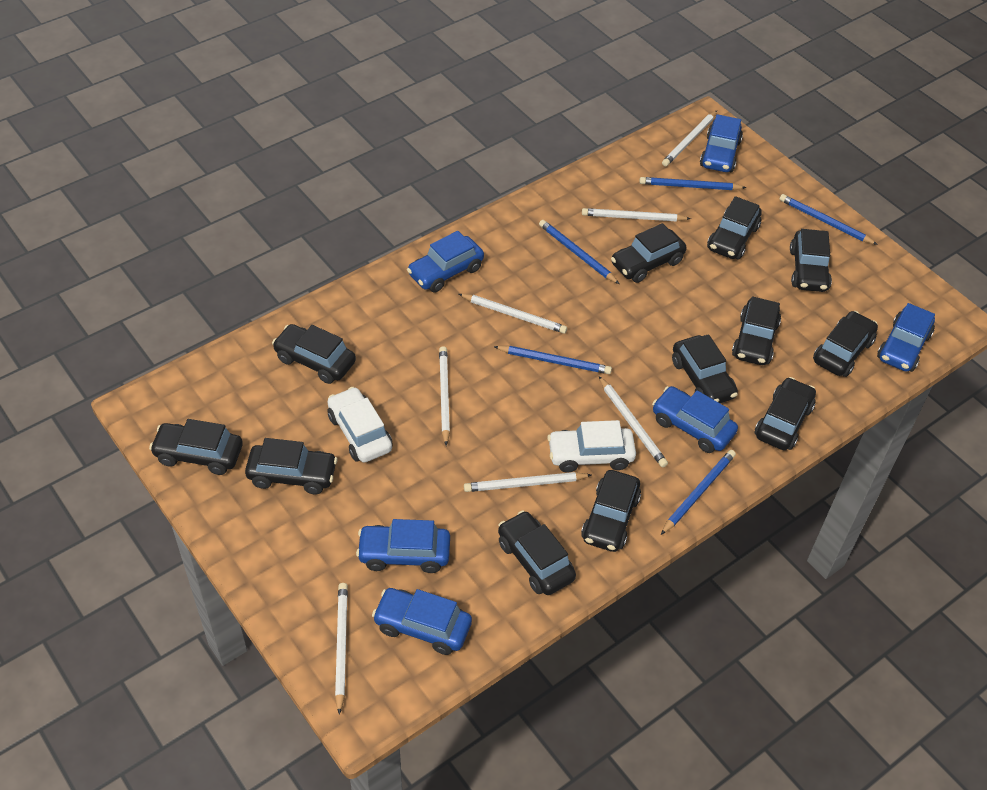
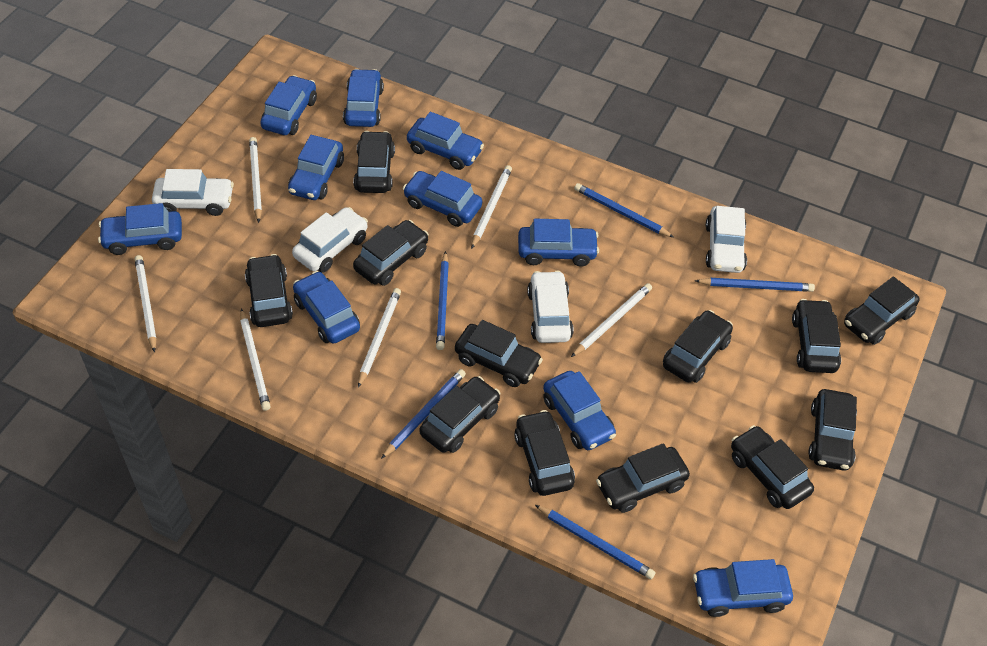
blue car: 6 -> 10
white car: 2 -> 4
white pencil: 7 -> 6

